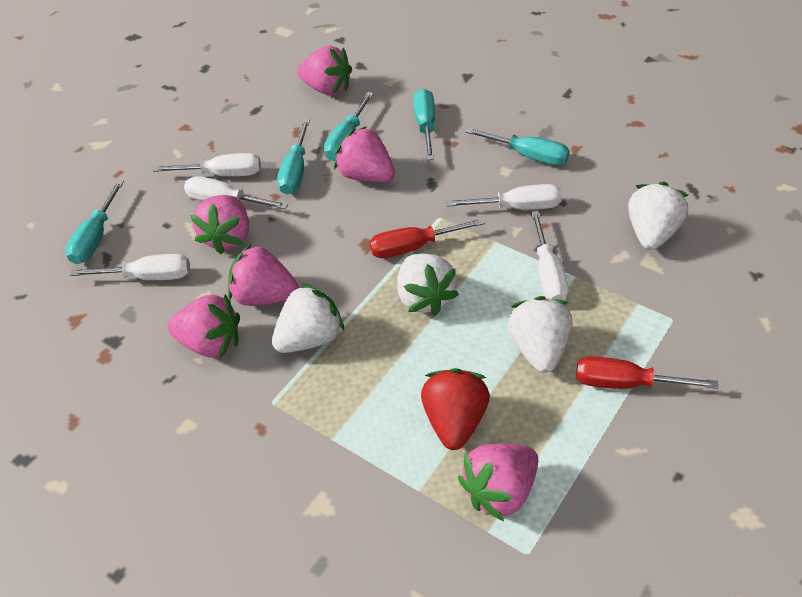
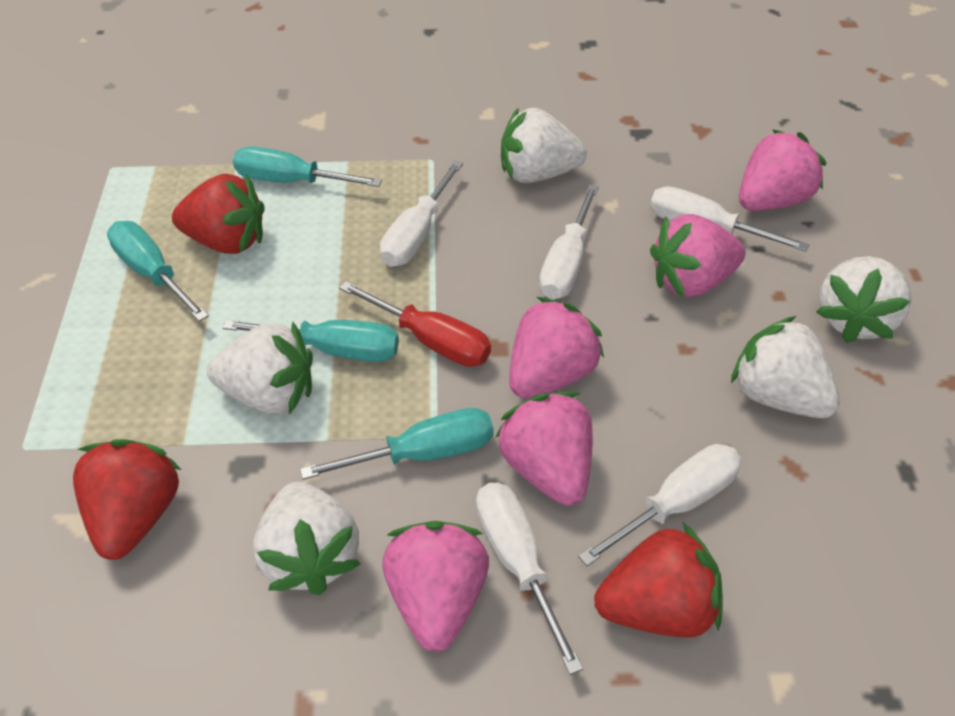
pink strawberry: 6 -> 5
red screwdriver: 2 -> 1
red strawberry: 1 -> 3
turquoise screwdriver: 5 -> 4
white strawberry: 4 -> 5

